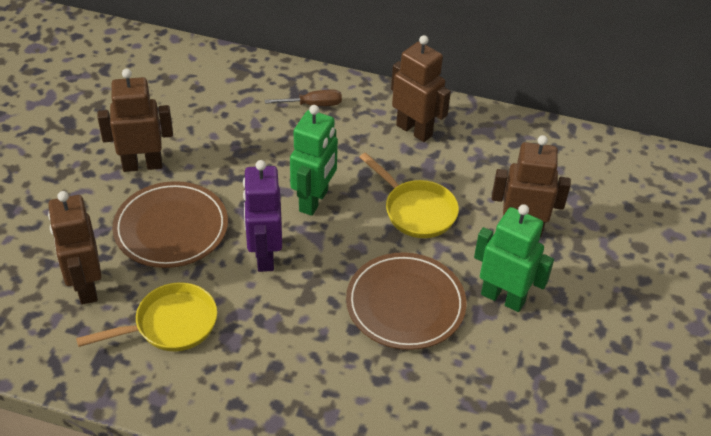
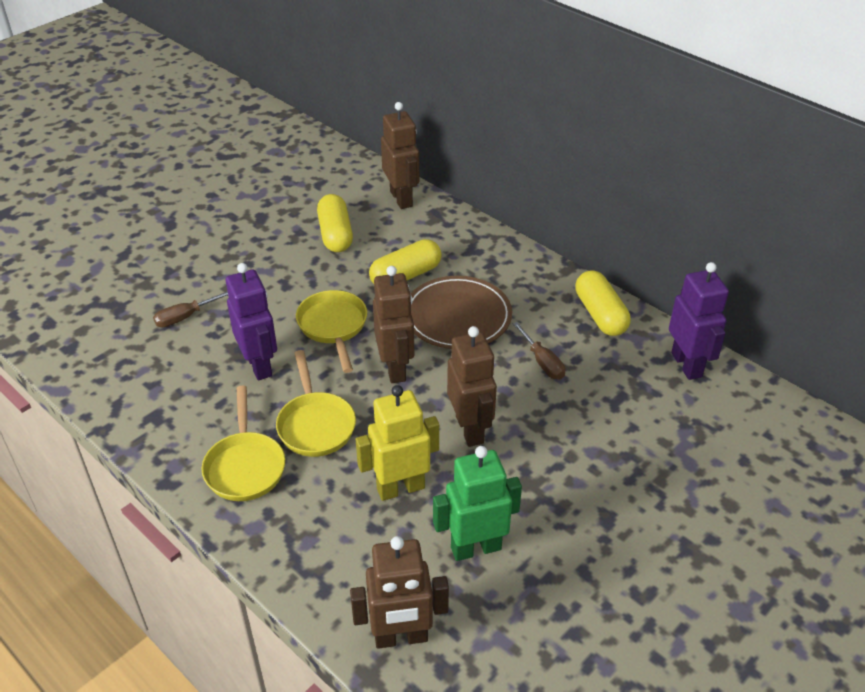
brown plate: 2 -> 1
brown screwdriver: 1 -> 2
green robot: 2 -> 1
purple robot: 1 -> 2
yellow capsule: 0 -> 3
yellow pan: 2 -> 3
yellow robot: 0 -> 1

